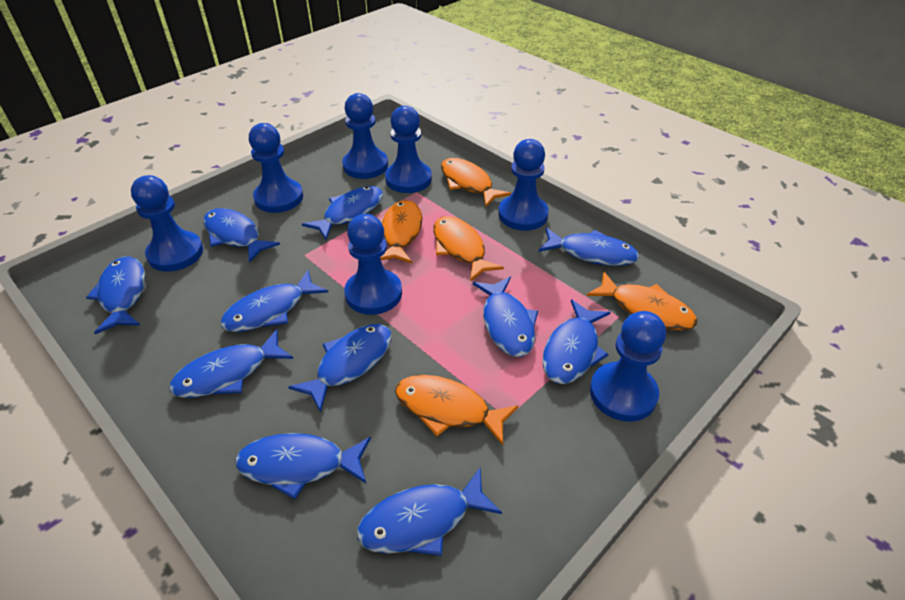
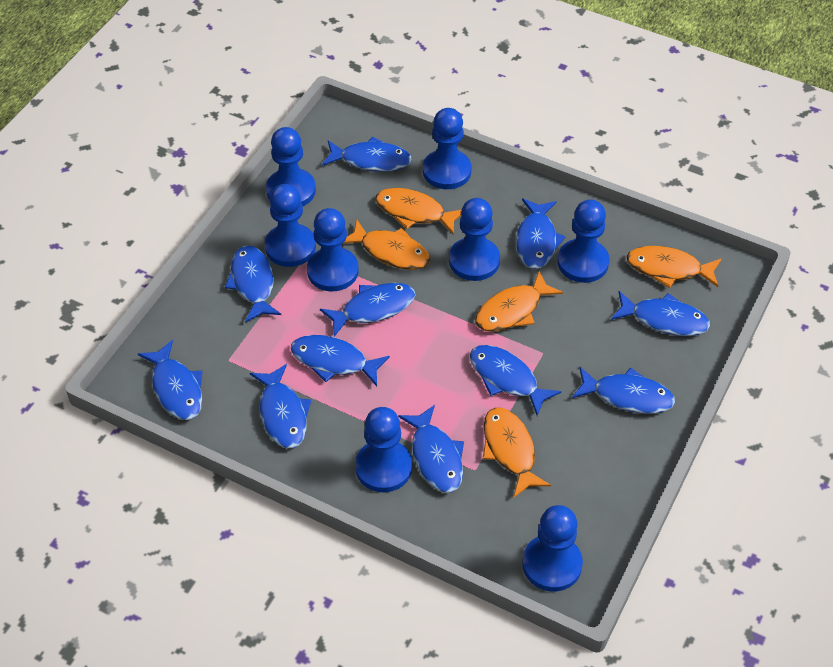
blue pawn: 7 -> 8

